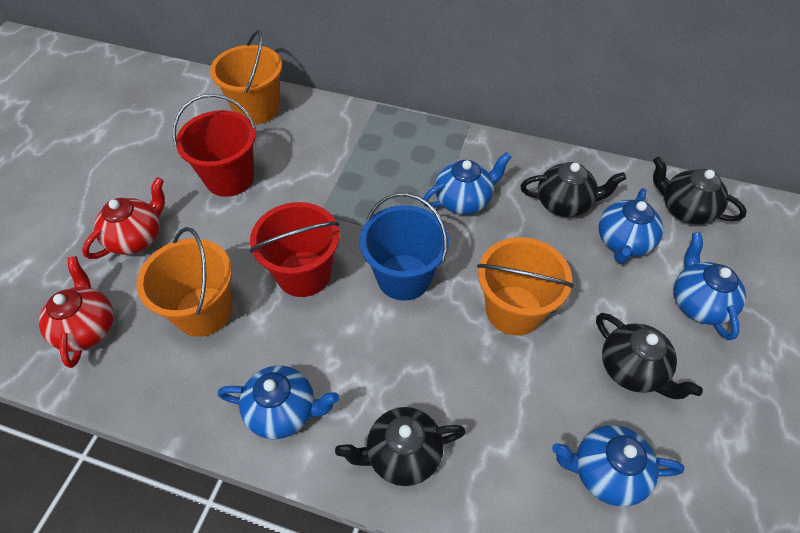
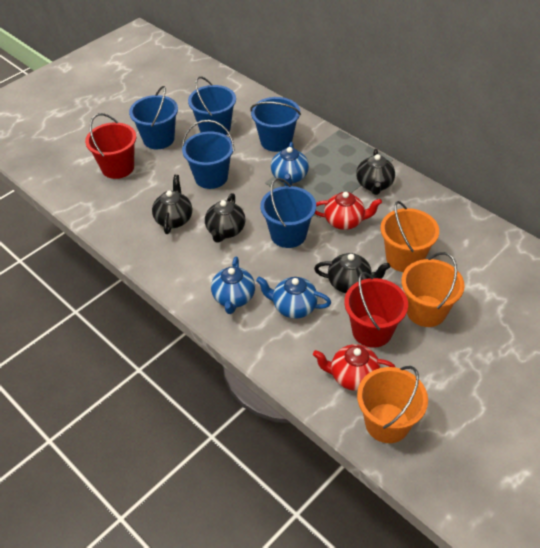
blue bucket: 1 -> 5
blue teapot: 5 -> 3

